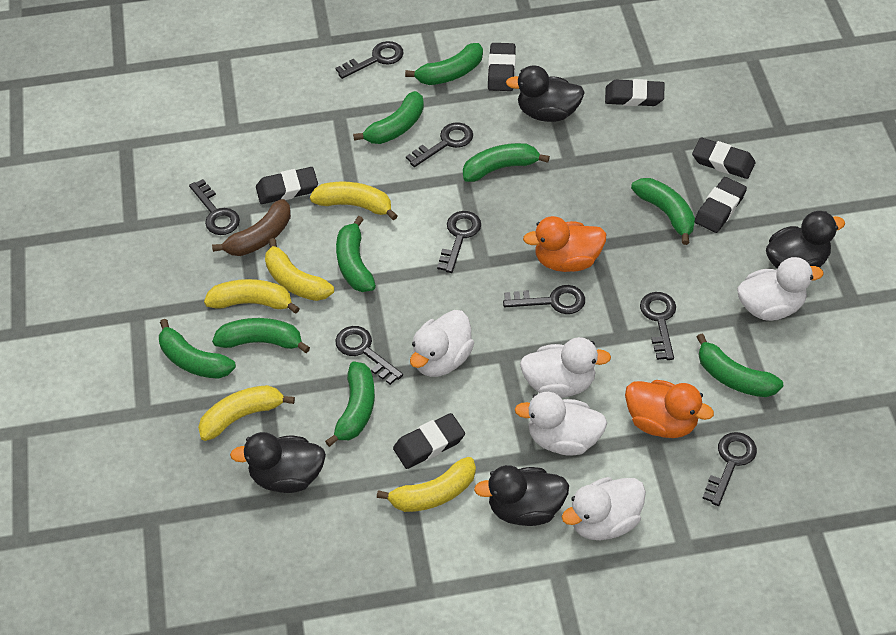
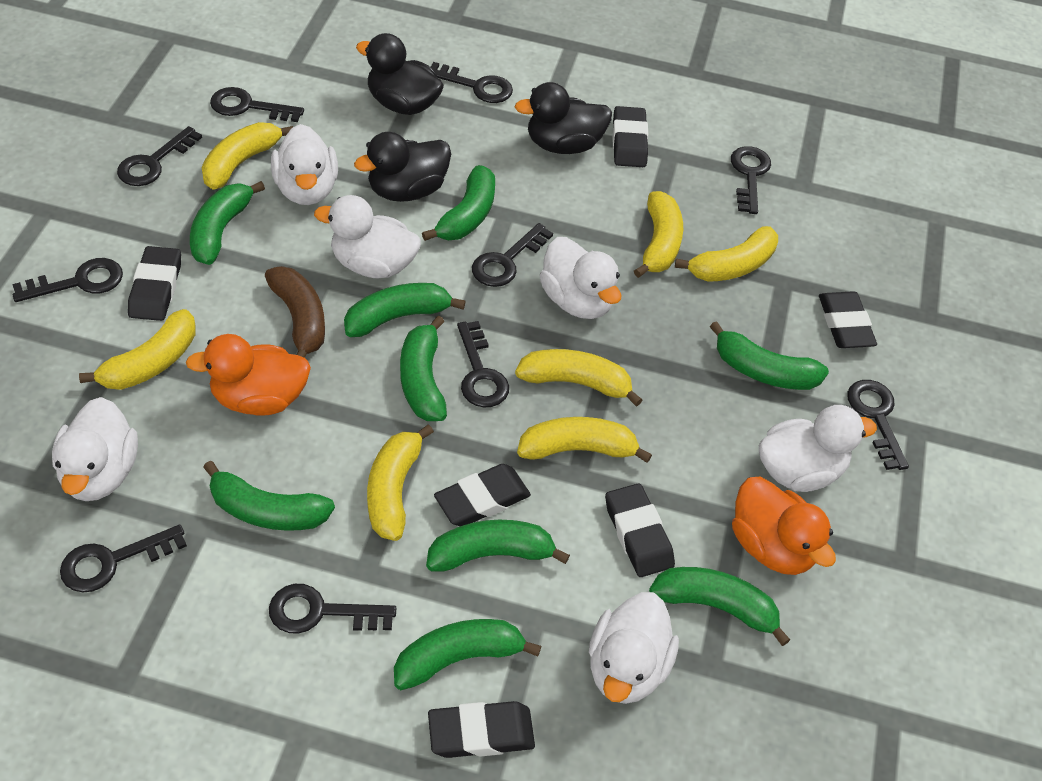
black duck: 4 -> 3
black key: 8 -> 10
white duck: 5 -> 6
yellow banana: 5 -> 7

